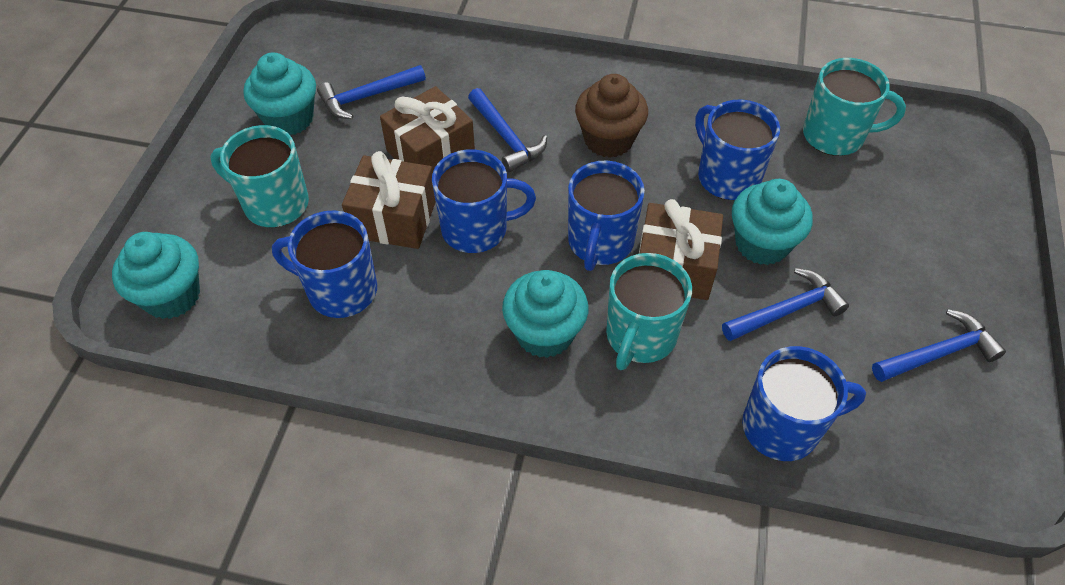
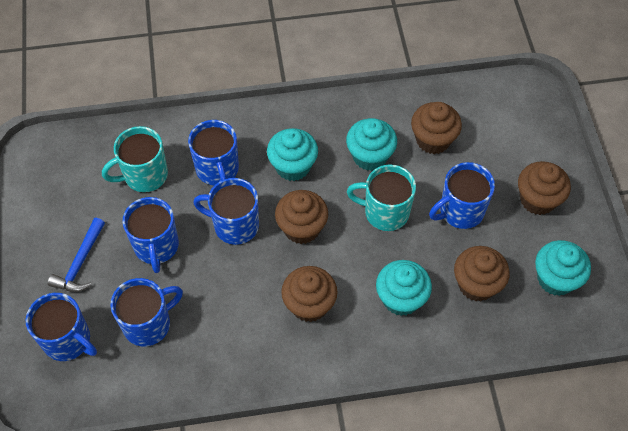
blue hammer: 4 -> 1
blue mug: 5 -> 6
brown cupcake: 1 -> 5
brown gift: 3 -> 0
turquoise mug: 3 -> 2

